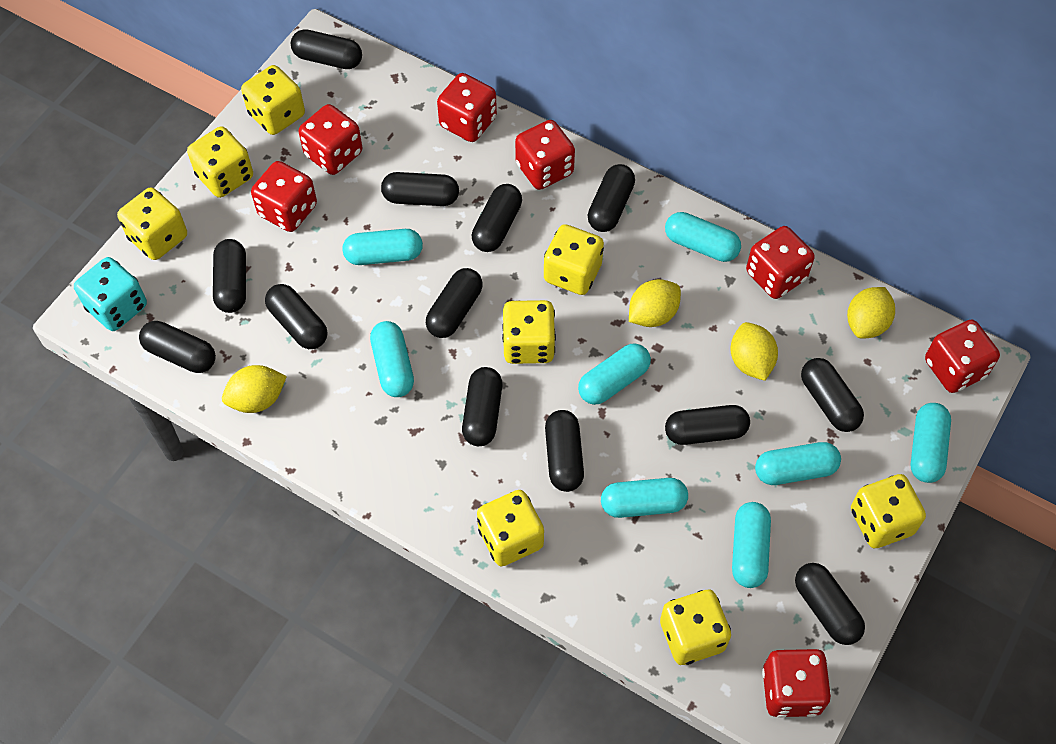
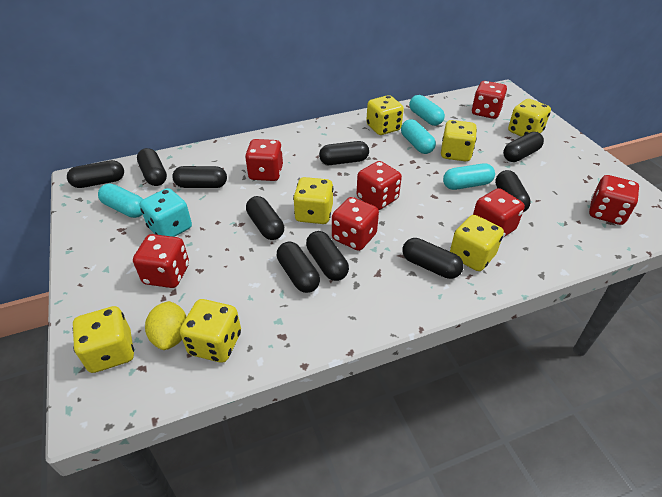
black capsule: 13 -> 10
turquoise capsule: 8 -> 4
yellow dice: 8 -> 7
yellow lemon: 4 -> 1

